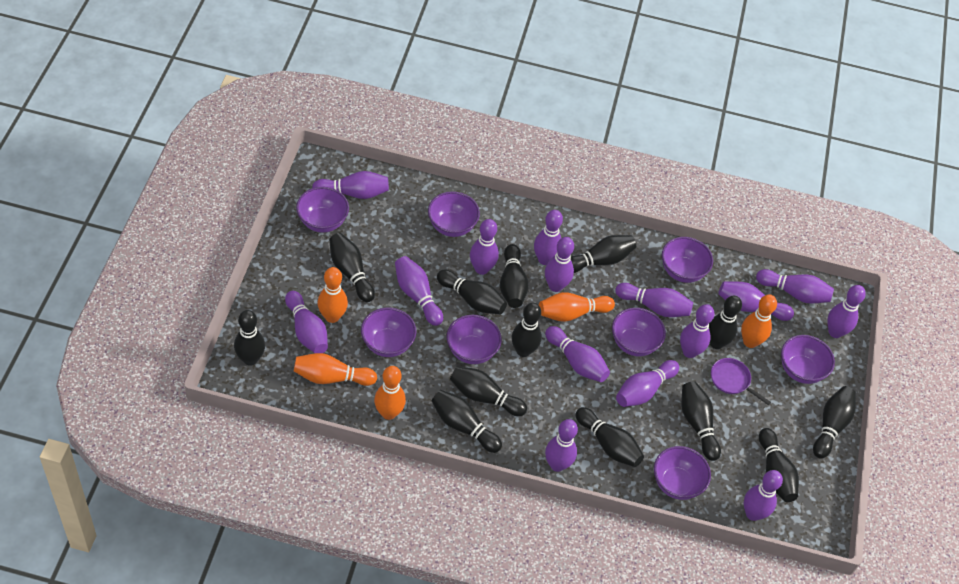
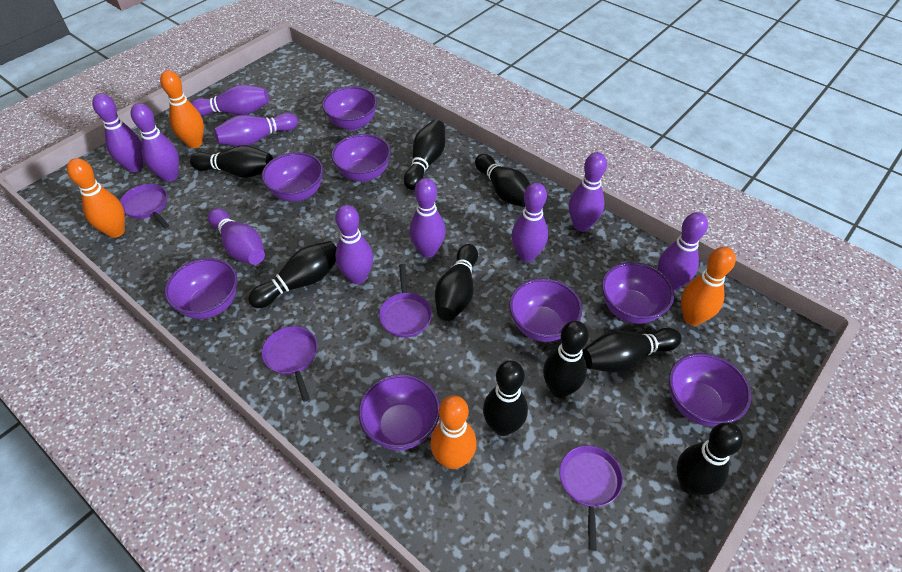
black bowling pin: 13 -> 9
orange bowling pin: 5 -> 4
purple bowling pin: 15 -> 10
purple pan: 1 -> 4

